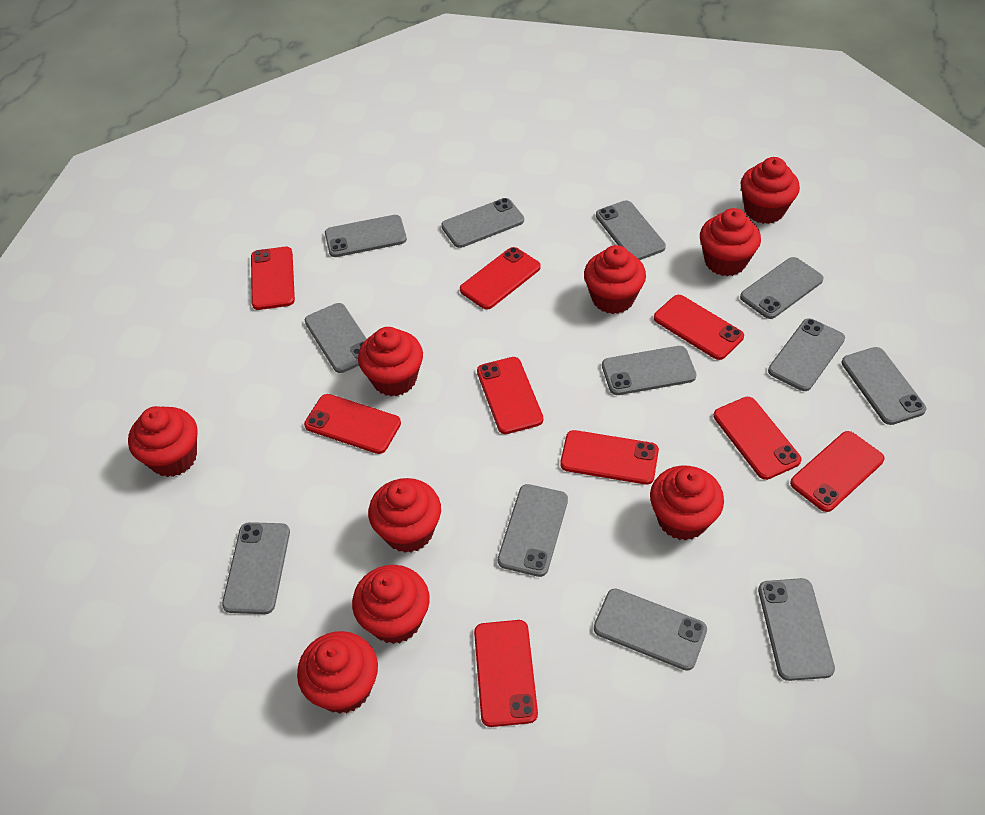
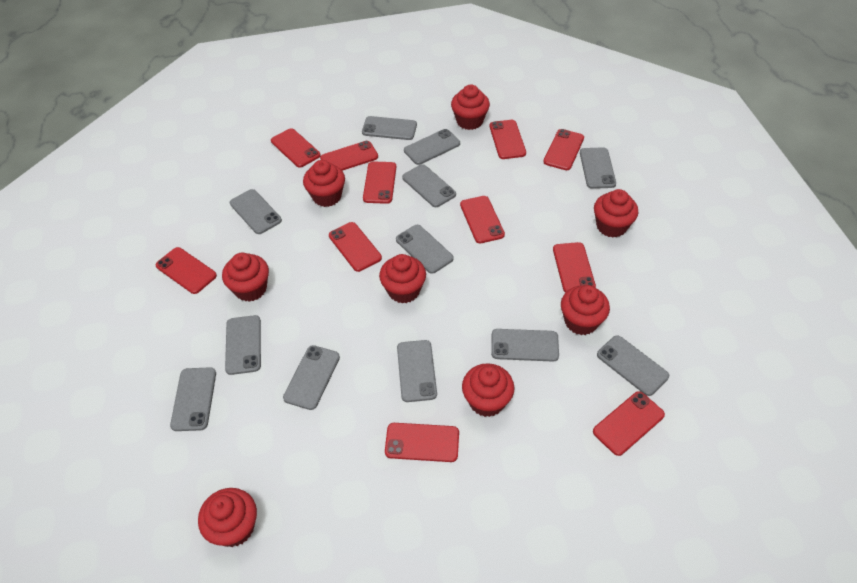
red cupcake: 9 -> 8
red phone: 9 -> 11

